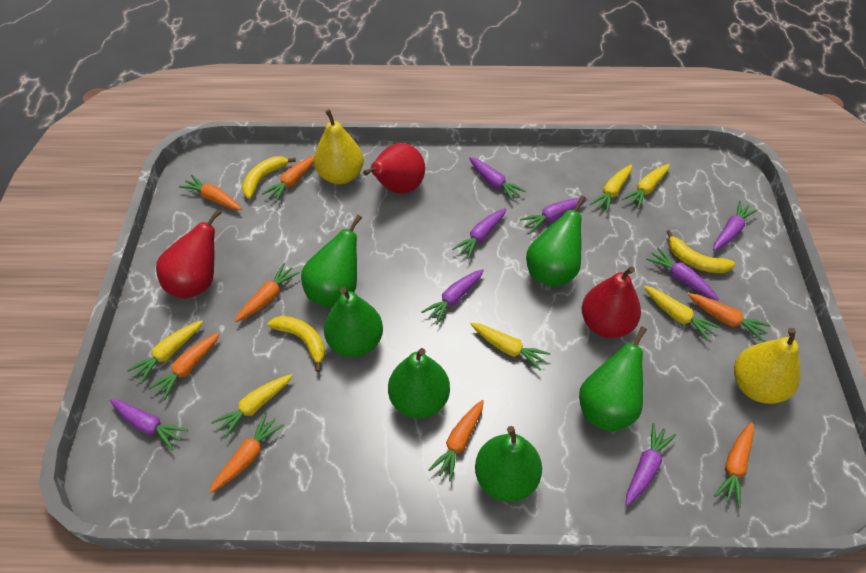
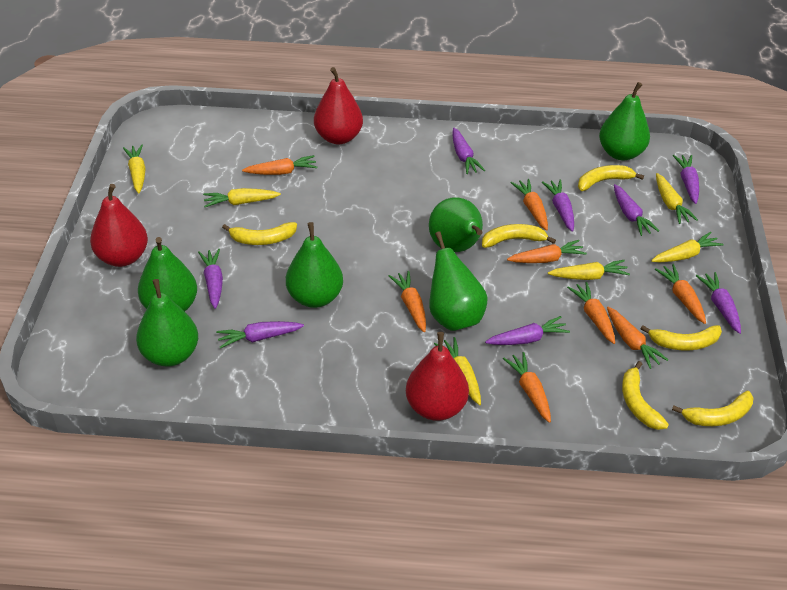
yellow banana: 3 -> 6
yellow pear: 2 -> 0

